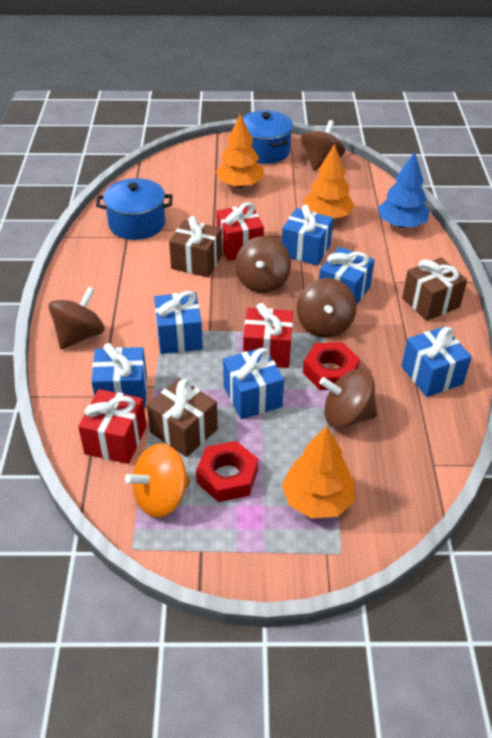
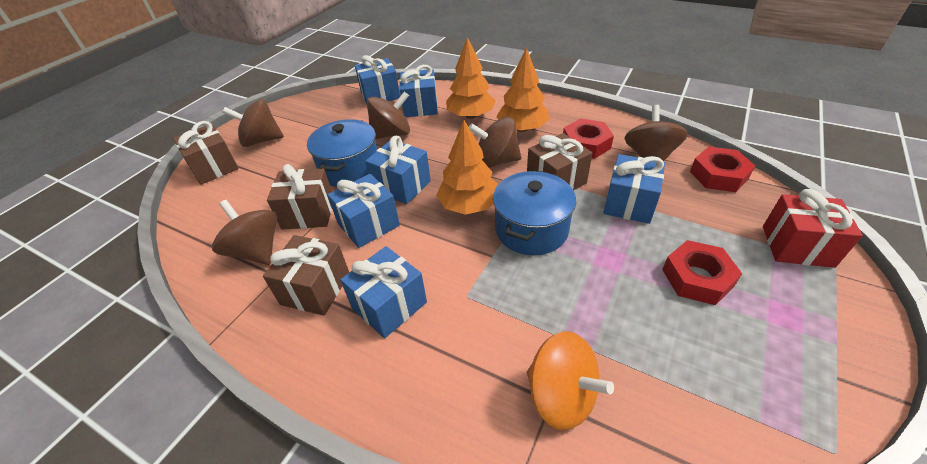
blue tree: 1 -> 0
brown gift: 3 -> 4
red gift: 3 -> 1
red nut: 2 -> 3

